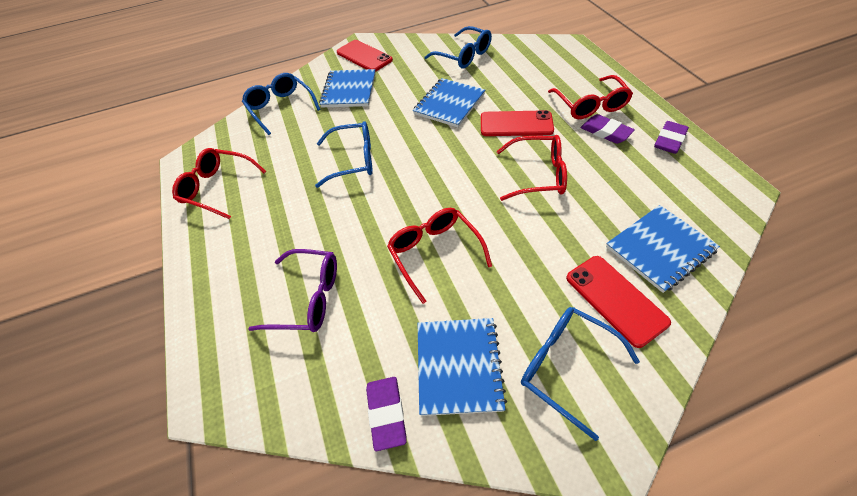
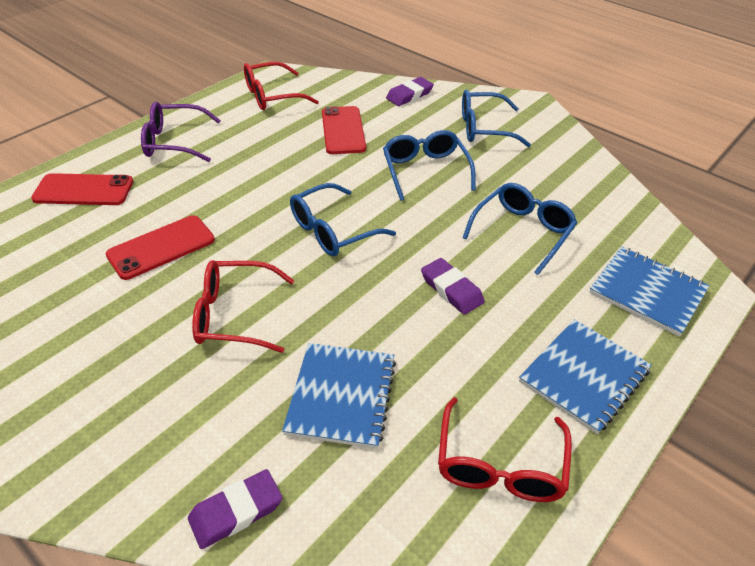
blue notebook: 4 -> 3
red glasses: 4 -> 3

